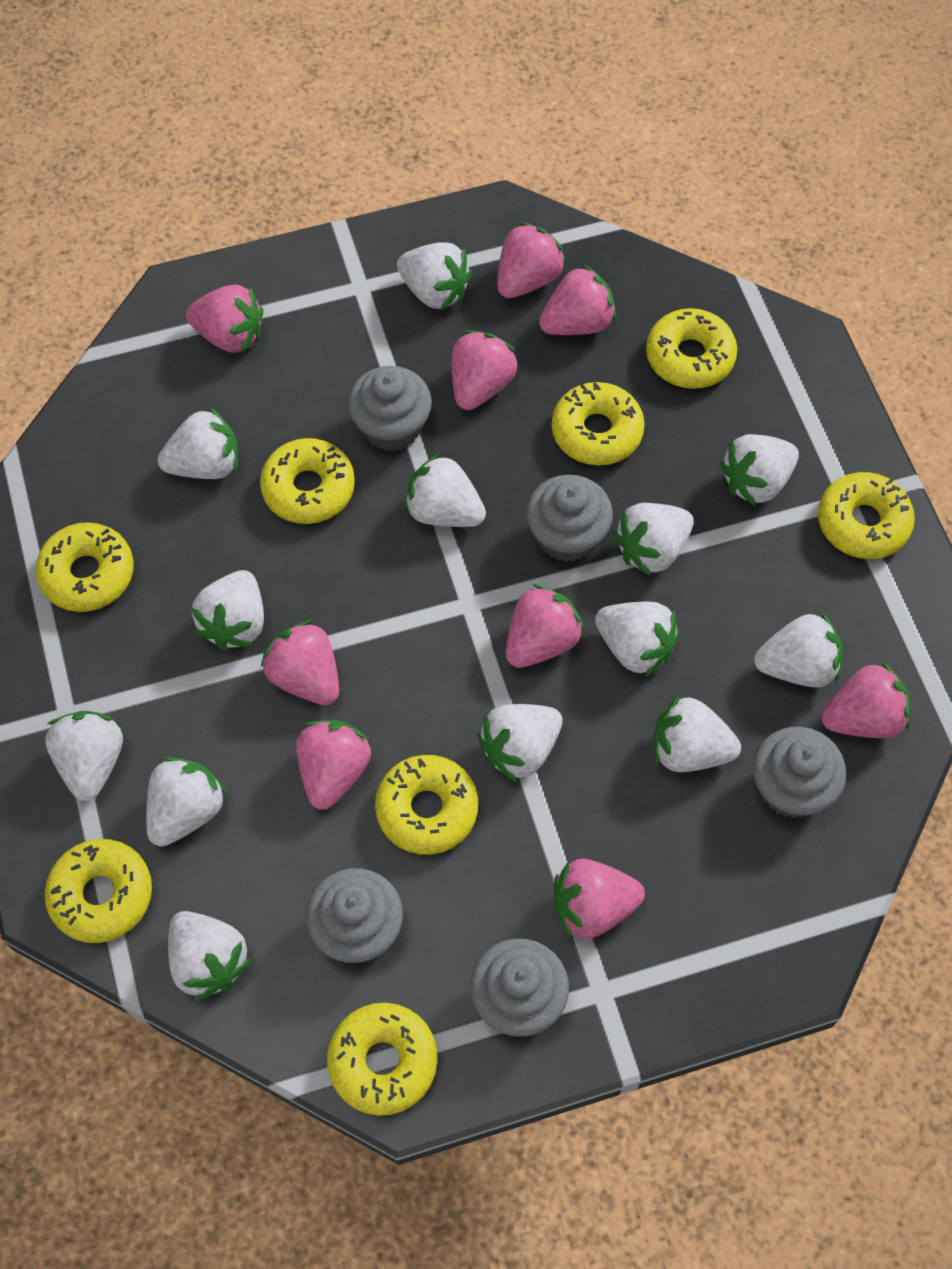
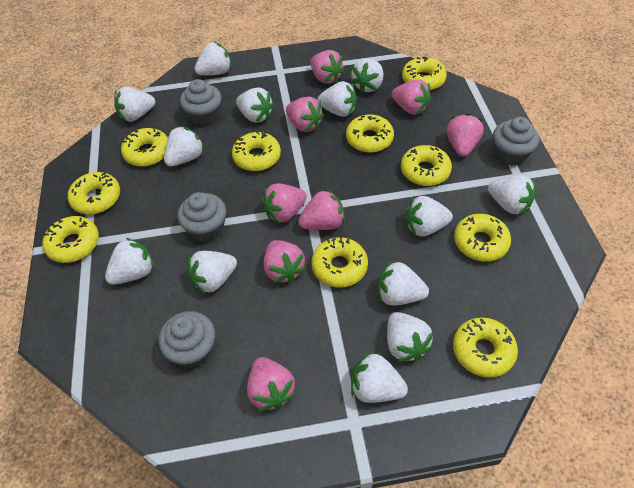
grey cupcake: 5 -> 4
pink strawberry: 9 -> 8
yellow donut: 8 -> 10

